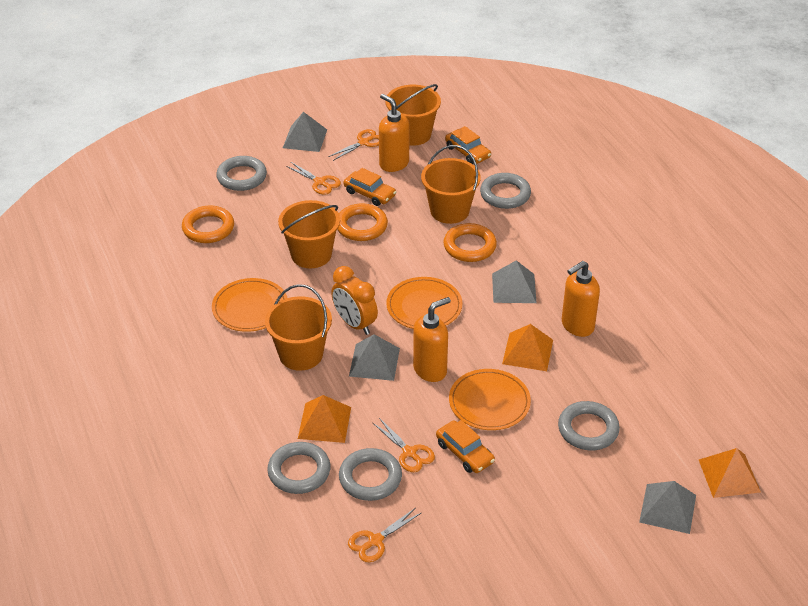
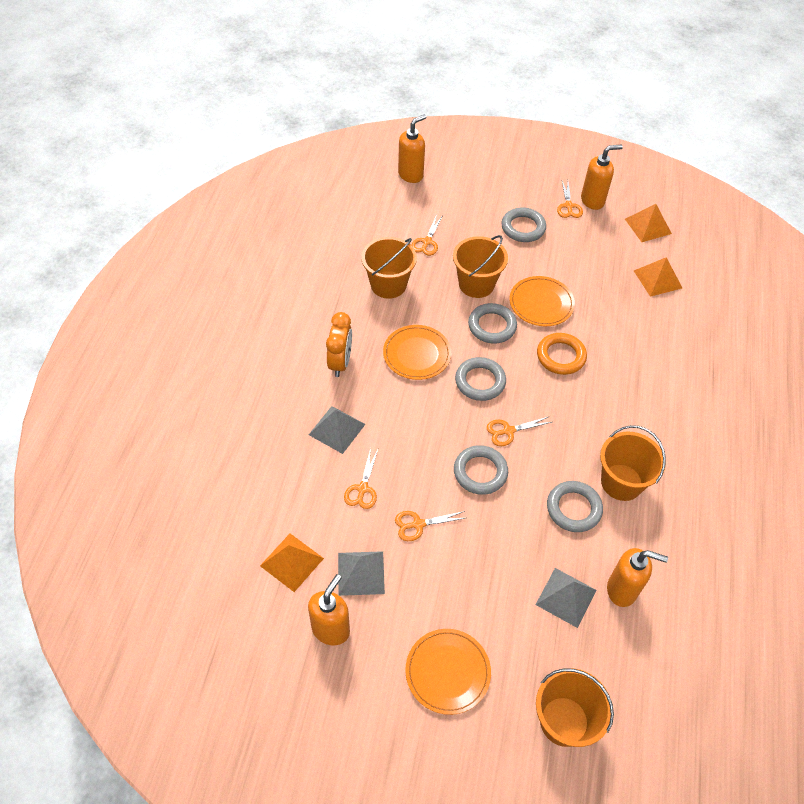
grey pyramid: 4 -> 3
orange car: 3 -> 0
orange ring: 3 -> 1
orange scissors: 4 -> 5
orange soap dispenser: 3 -> 4

